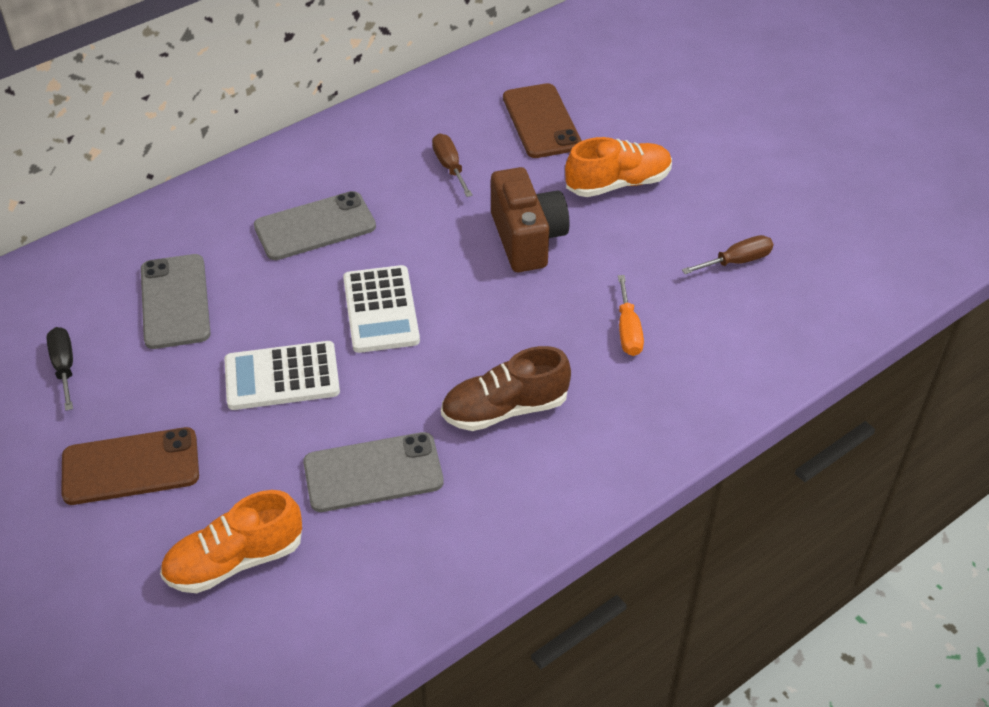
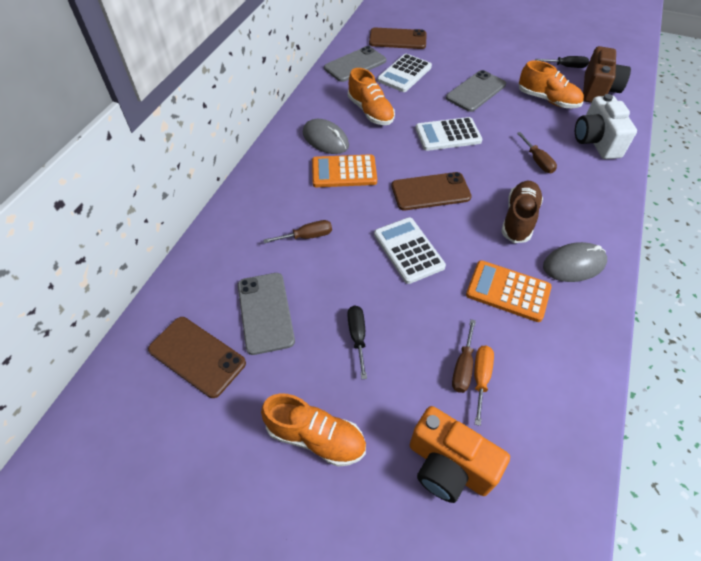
black screwdriver: 1 -> 2
brown phone: 2 -> 3
brown screwdriver: 2 -> 3
grey mouse: 0 -> 2
orange calculator: 0 -> 2
orange camera: 0 -> 1
orange shoe: 2 -> 3
white calculator: 2 -> 3
white camera: 0 -> 1

